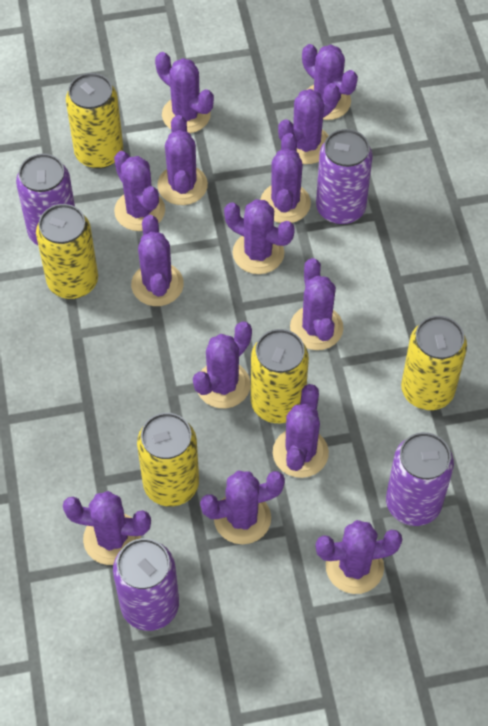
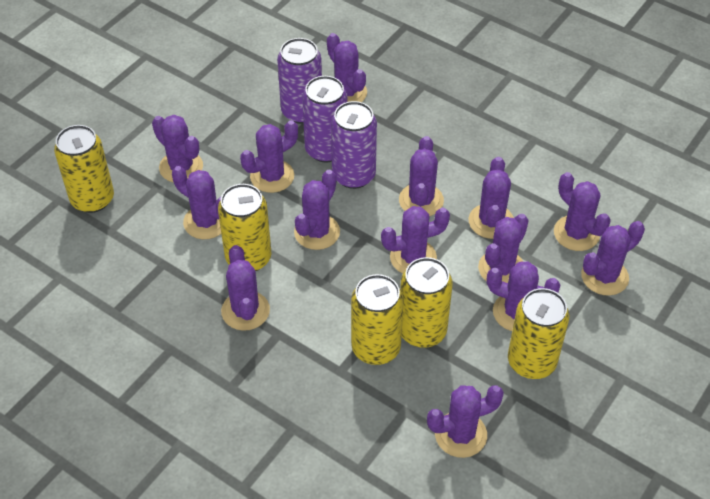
purple can: 4 -> 3

